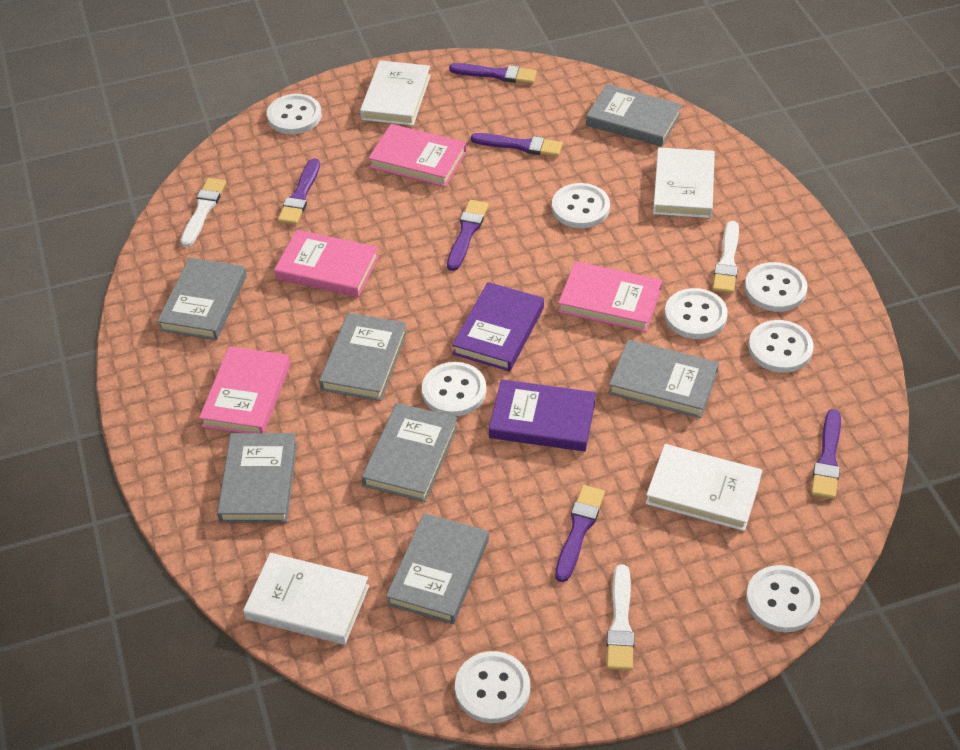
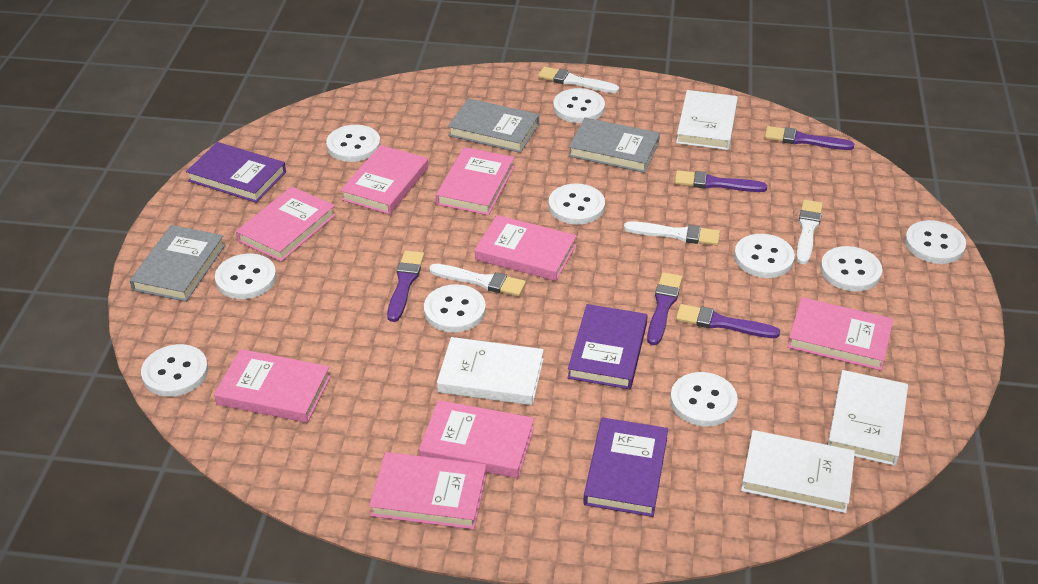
grey book: 7 -> 3
pink book: 4 -> 8
purple book: 2 -> 3
purple brush: 6 -> 5
white brush: 3 -> 4
white button: 8 -> 10

